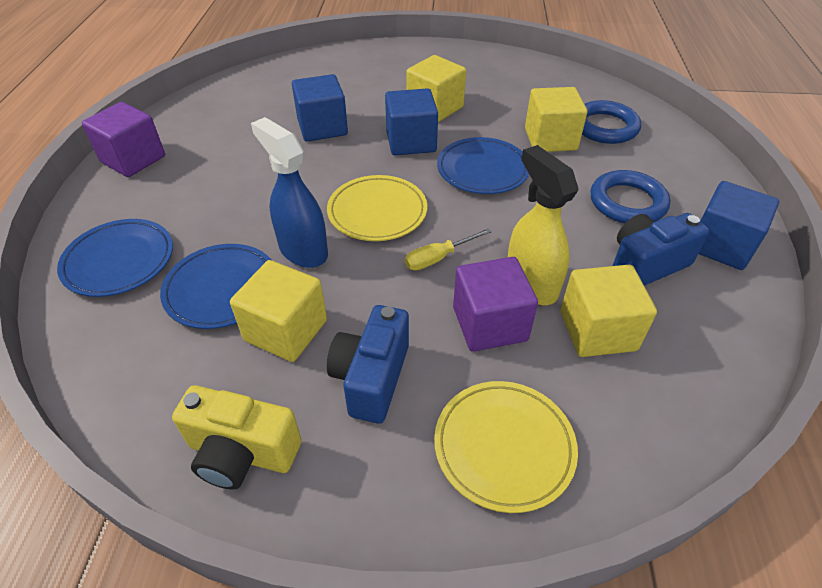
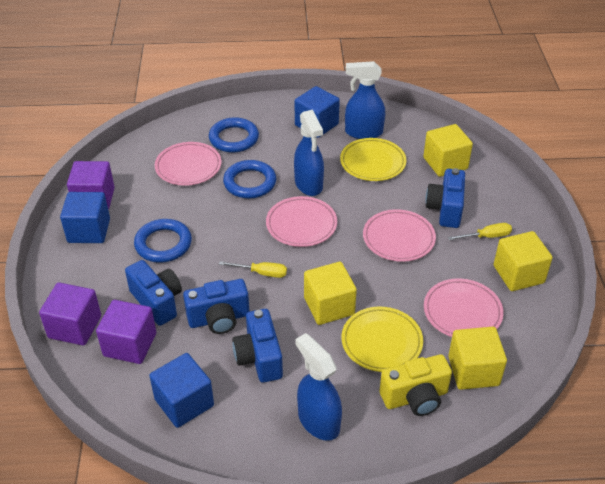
blue camera: 2 -> 4
blue plate: 3 -> 0
blue ring: 2 -> 3
blue spray bottle: 1 -> 3
pink plate: 0 -> 4
purple cube: 2 -> 3
yellow screwdriver: 1 -> 2
yellow spray bottle: 1 -> 0

